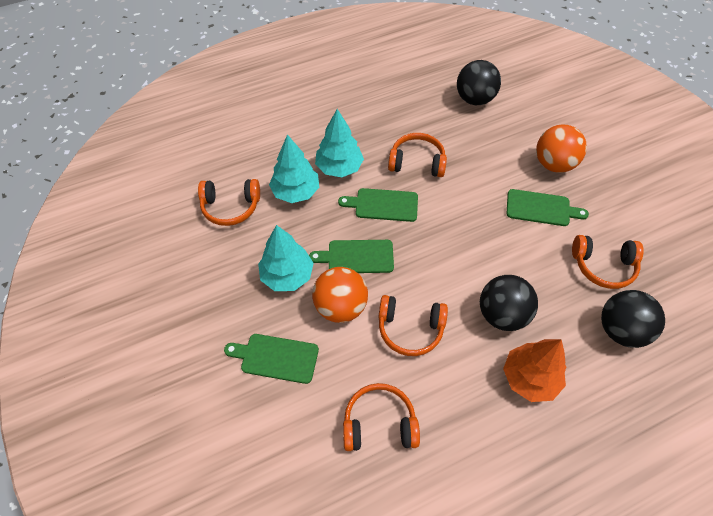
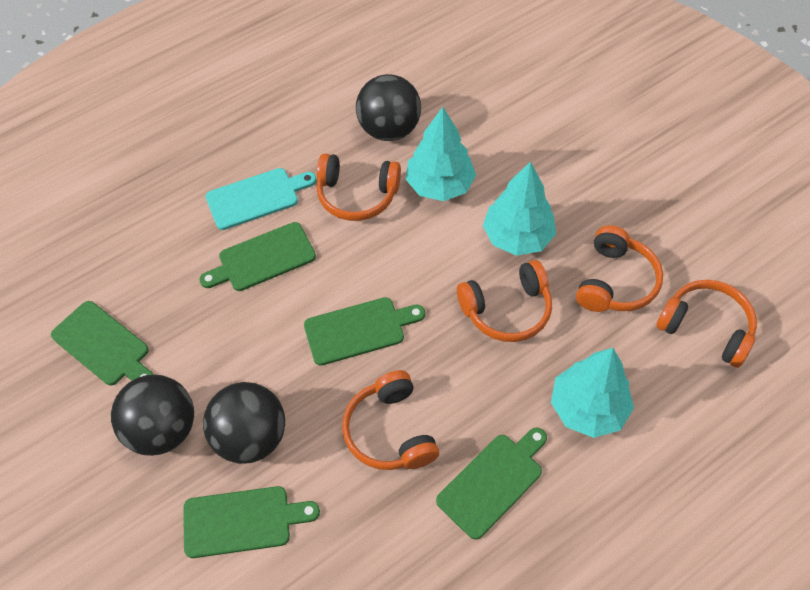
green cutting board: 4 -> 5
orange ball: 2 -> 0
orange tree: 1 -> 0
turquoise cutting board: 0 -> 1

